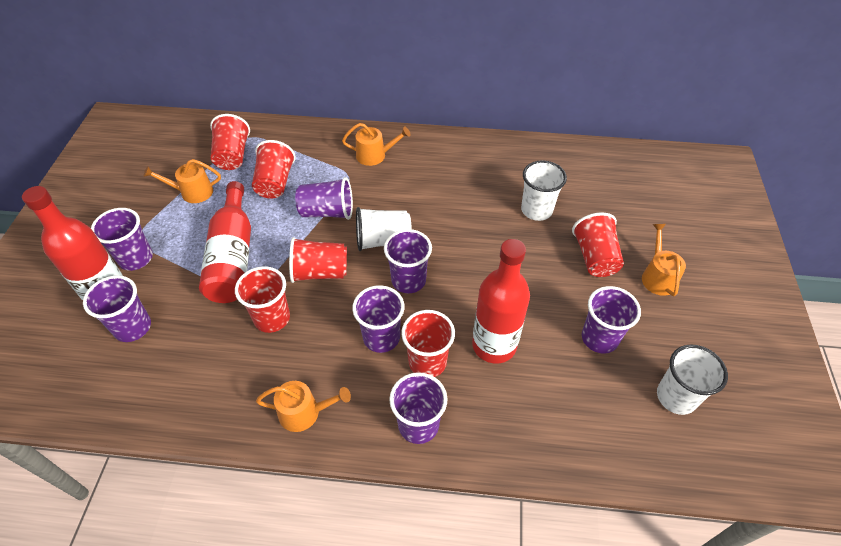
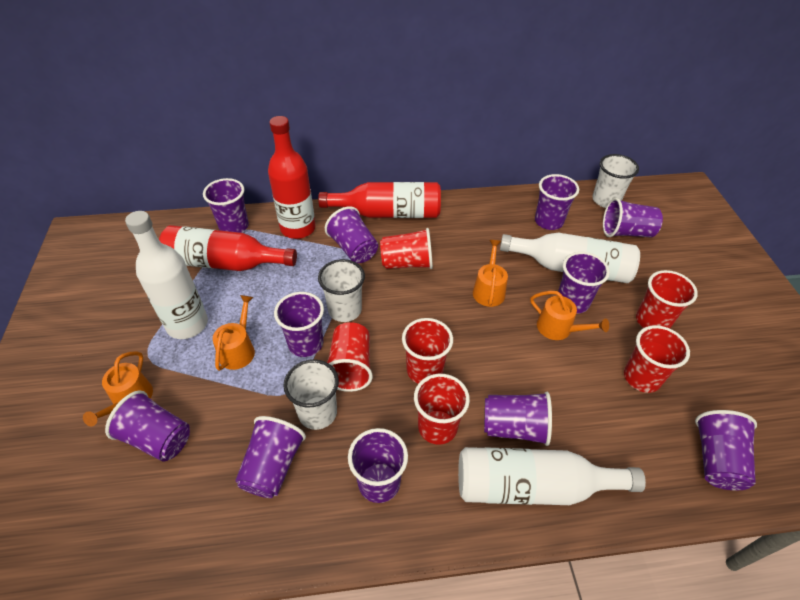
purple cup: 7 -> 11
white bottle: 0 -> 3

